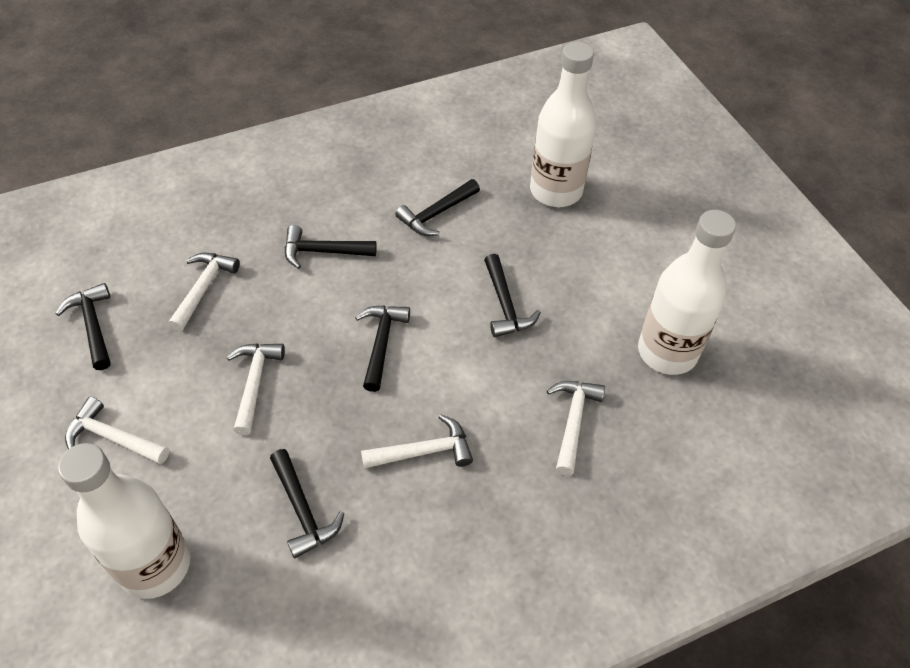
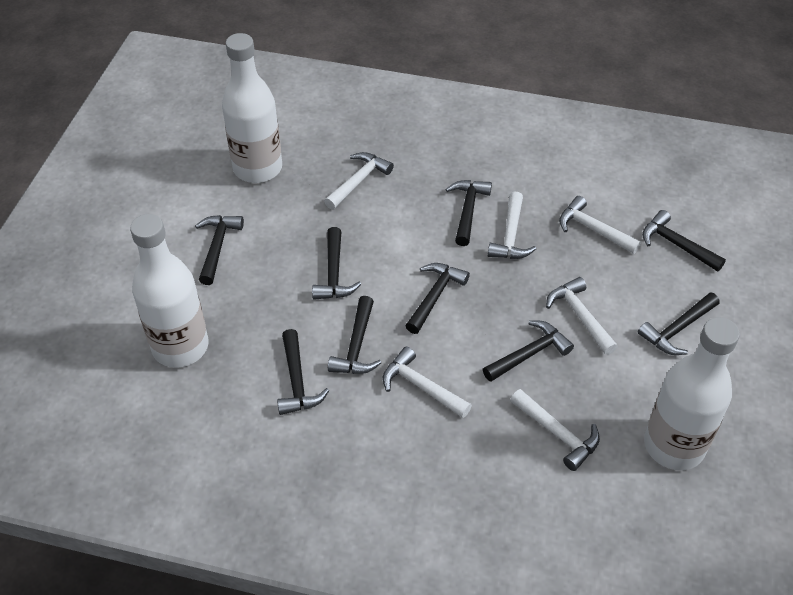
black hammer: 6 -> 9
white hammer: 5 -> 6

